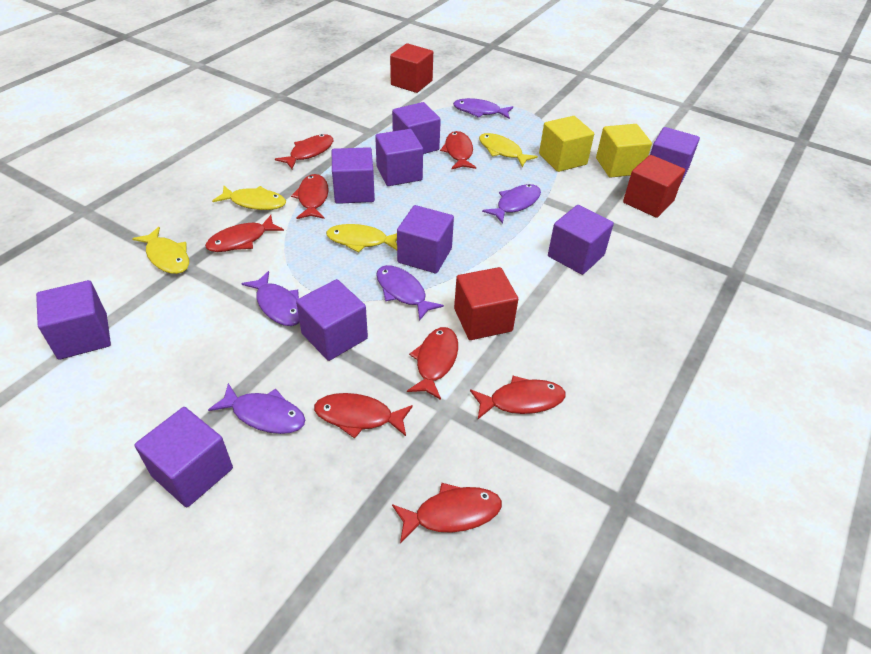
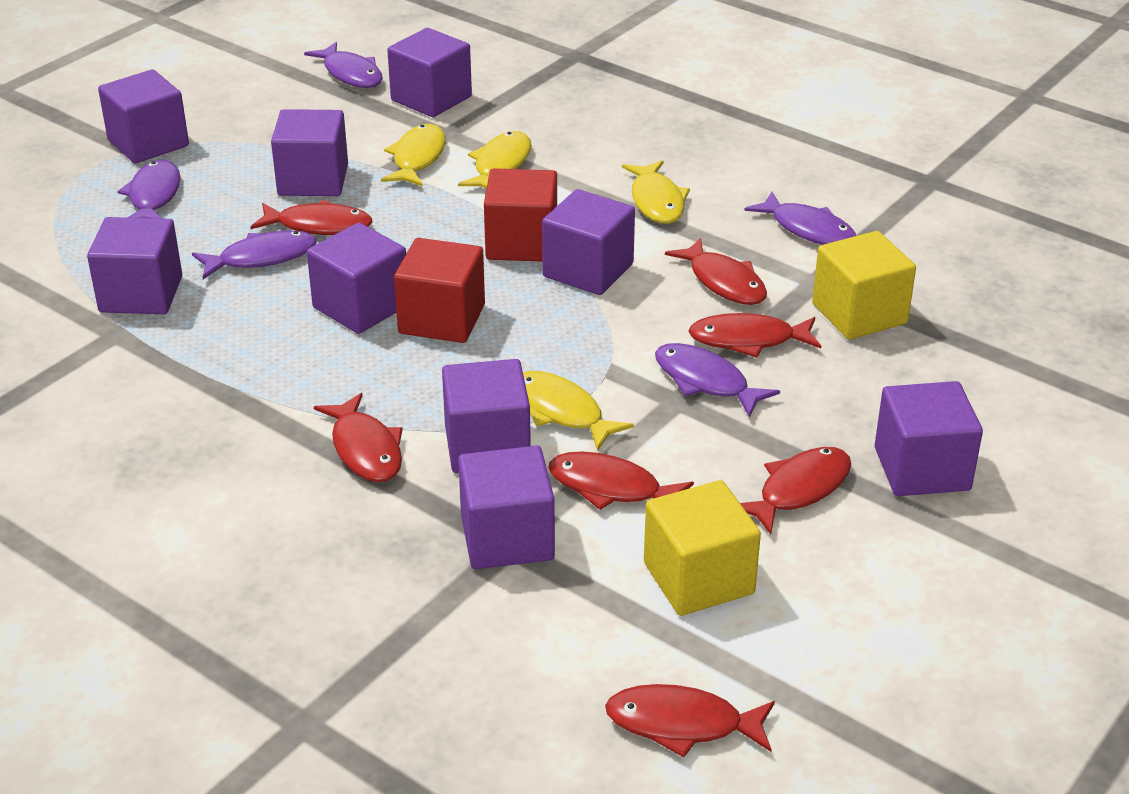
red cube: 3 -> 2
red fish: 8 -> 7

